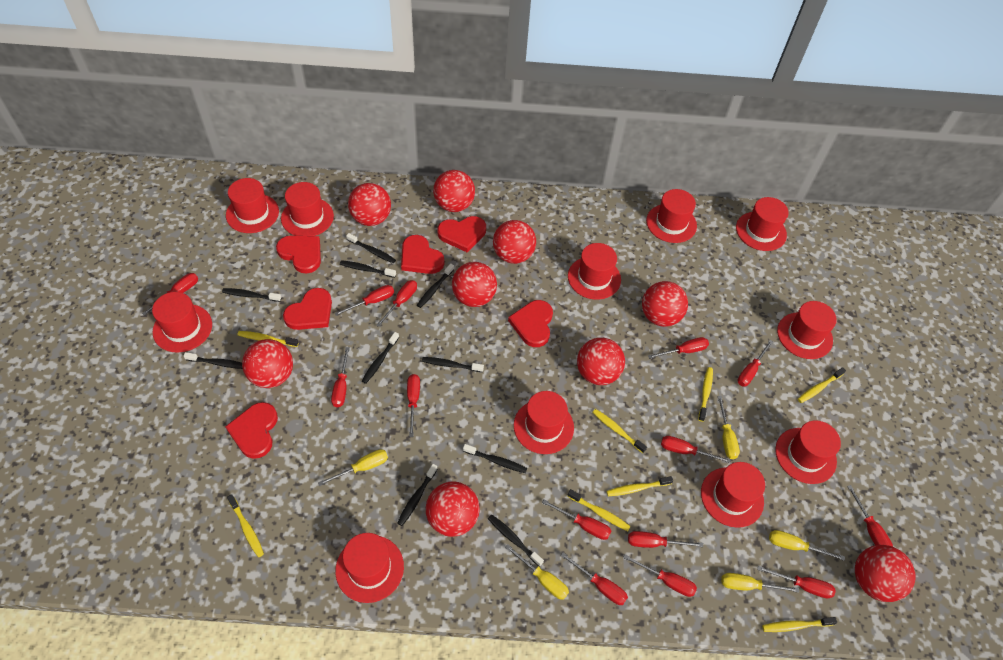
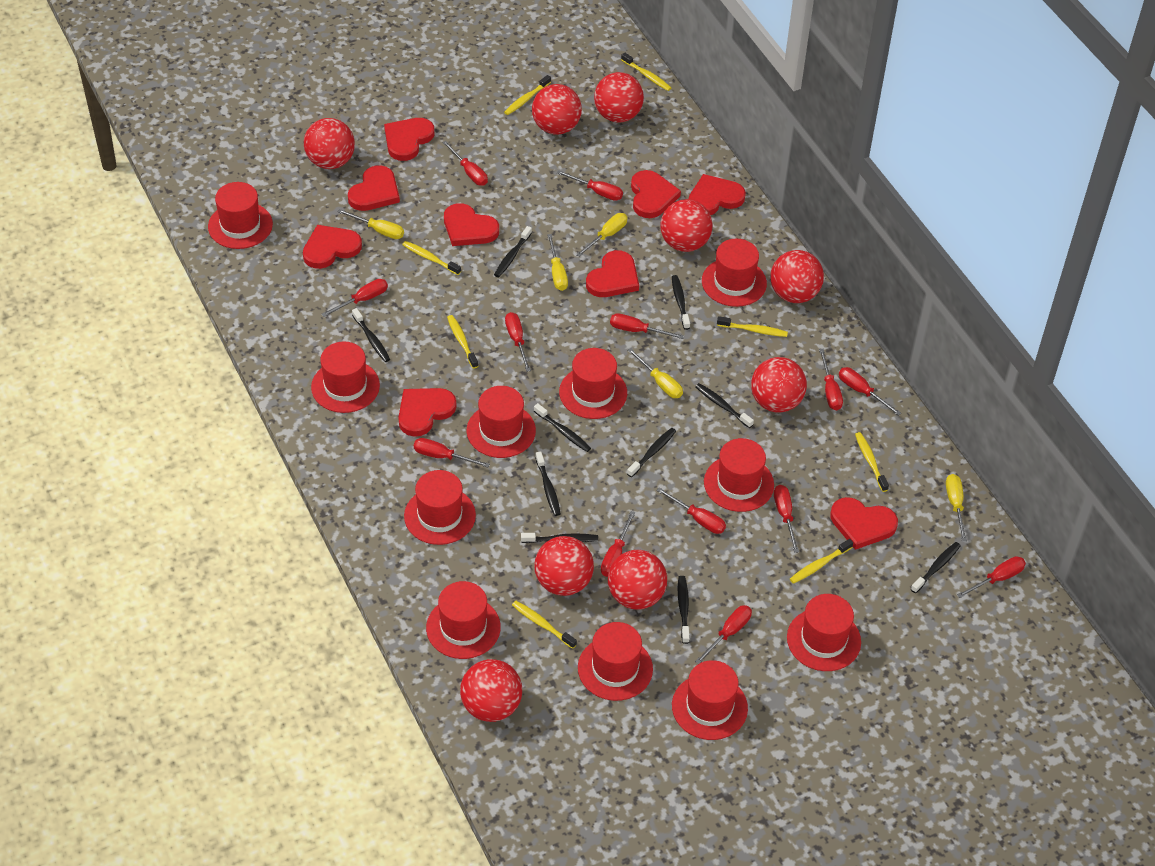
red heart: 6 -> 9
red screwdriver: 14 -> 13

